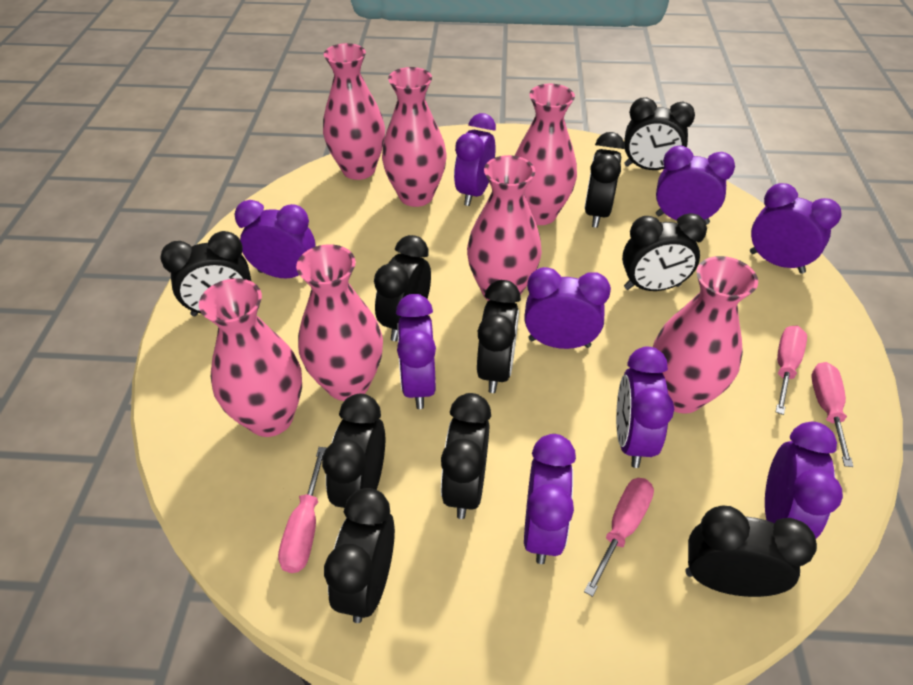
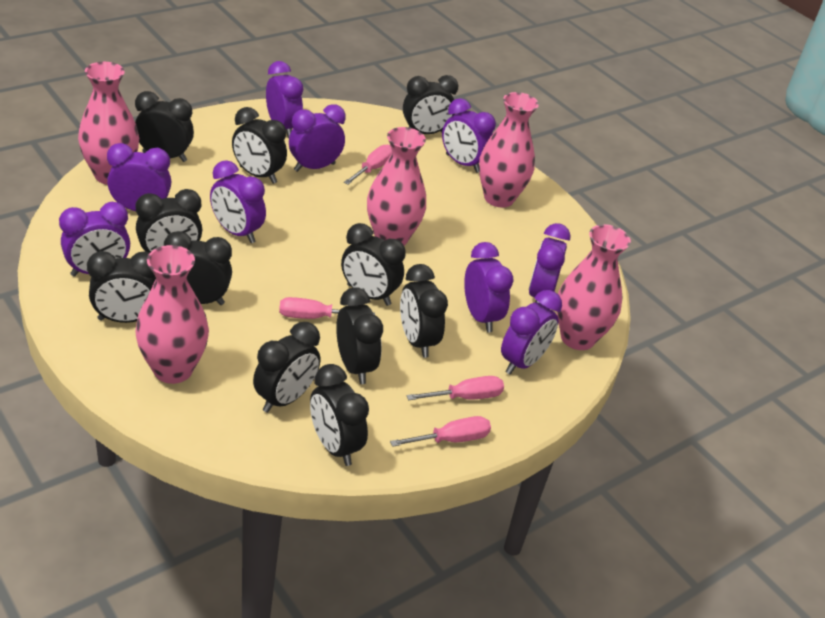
black clock: 10 -> 11
pink vase: 7 -> 5

